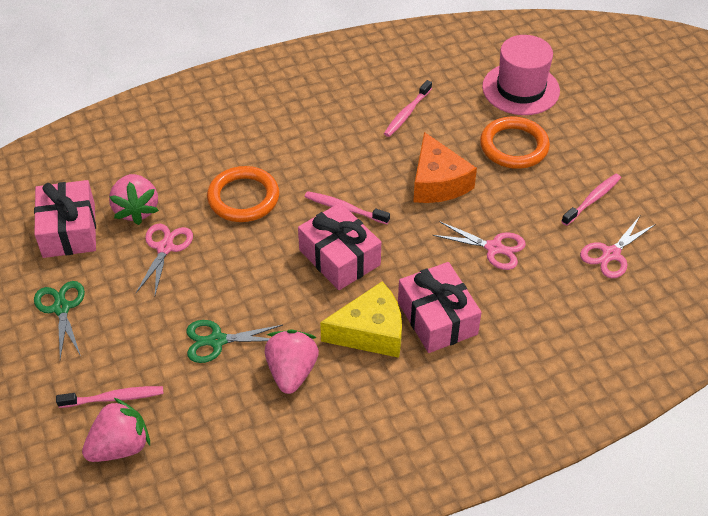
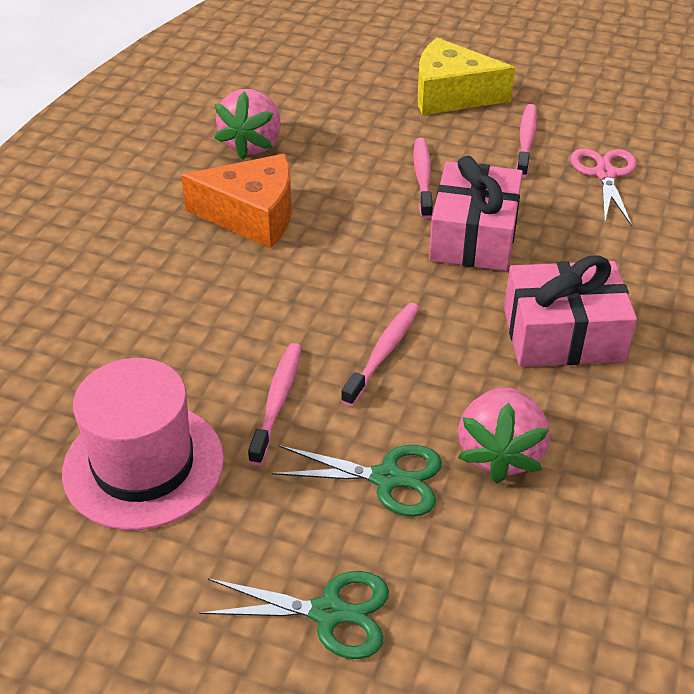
orange ring: 2 -> 0
pink gift: 3 -> 2
pink scissors: 3 -> 1
pink strawberry: 3 -> 2

